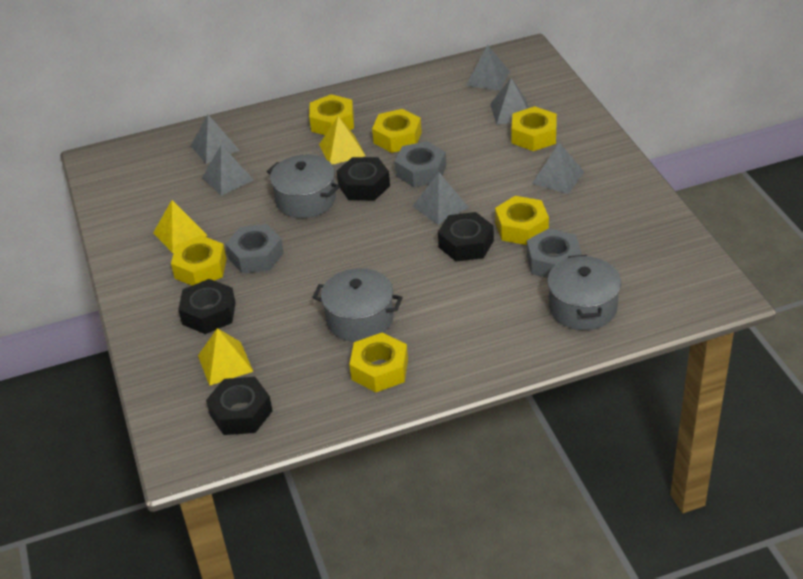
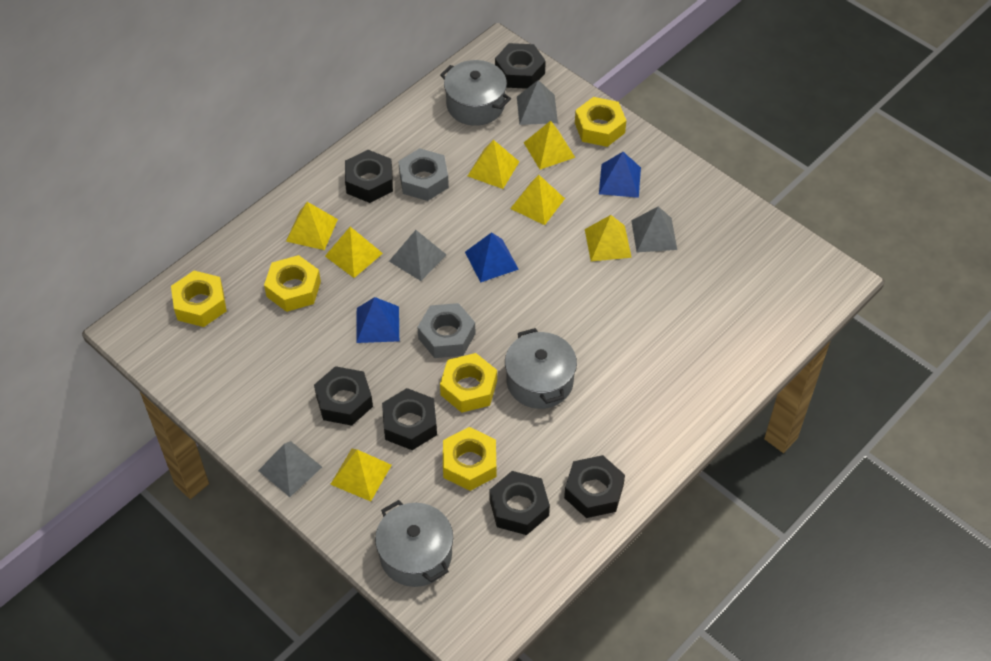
black nut: 4 -> 6
blue pyramid: 0 -> 3
grey nut: 3 -> 2
grey pyramid: 6 -> 4
yellow nut: 6 -> 5
yellow pyramid: 3 -> 7

